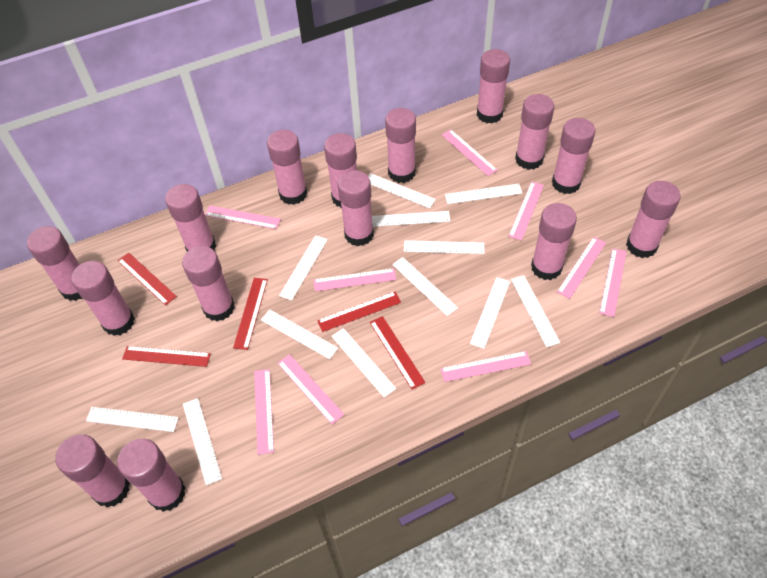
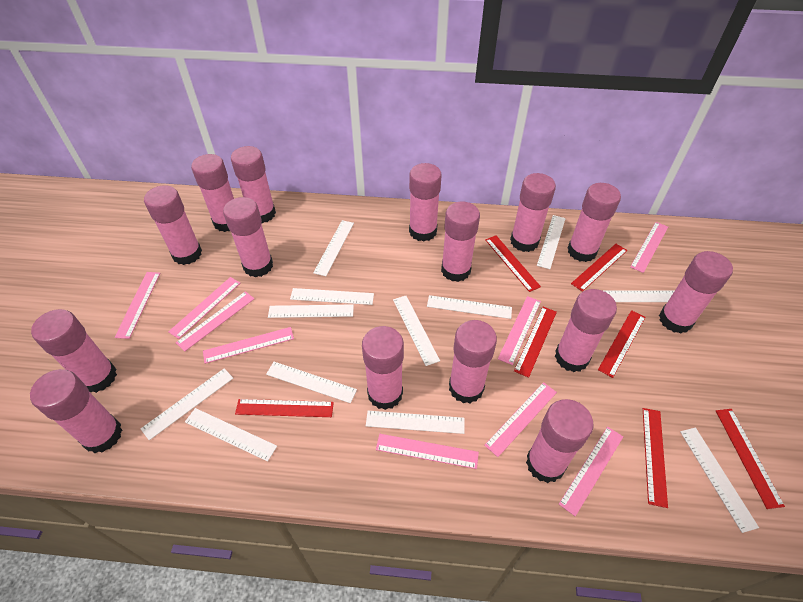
red ruler: 5 -> 7

